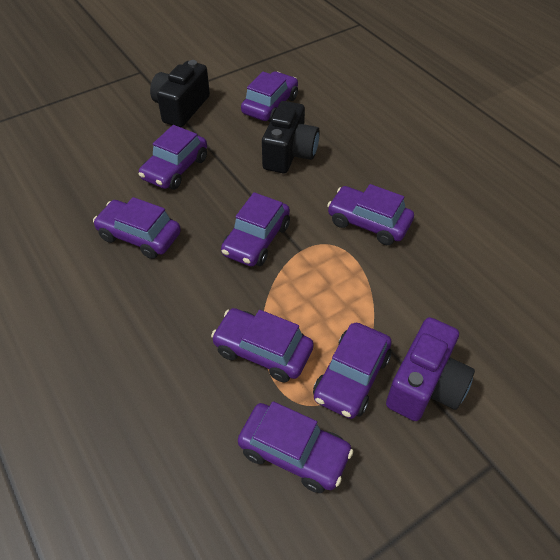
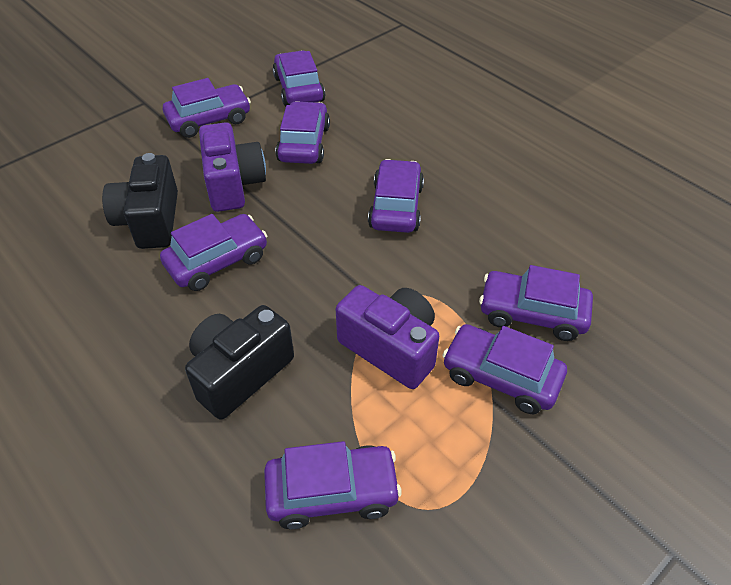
purple camera: 1 -> 2

